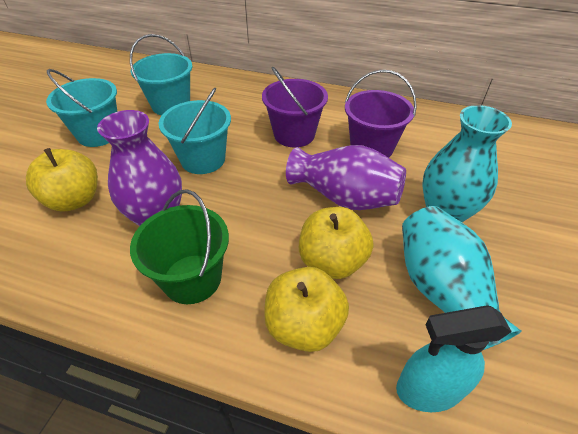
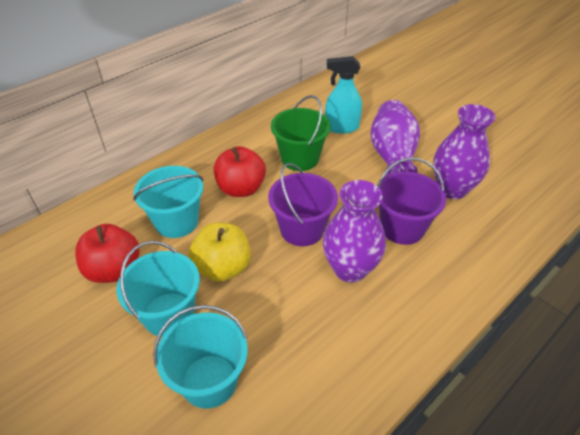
purple vase: 2 -> 3
red apple: 0 -> 2
turquoise vase: 2 -> 0
yellow apple: 3 -> 1

